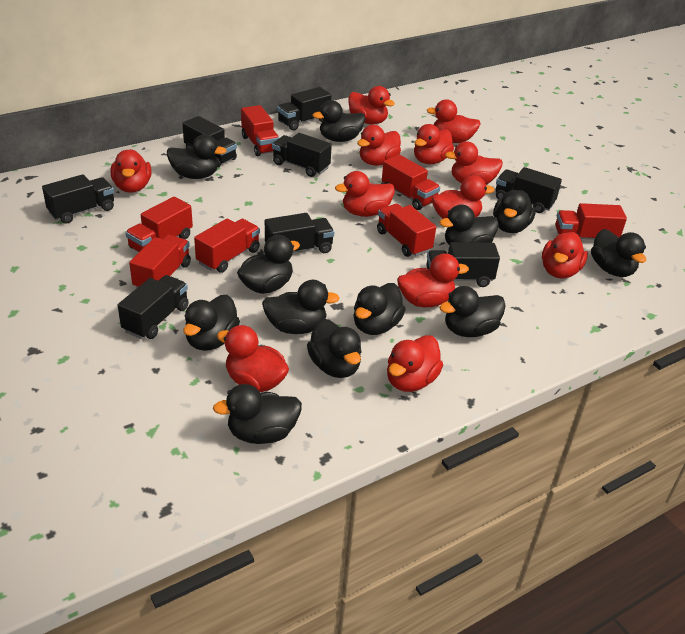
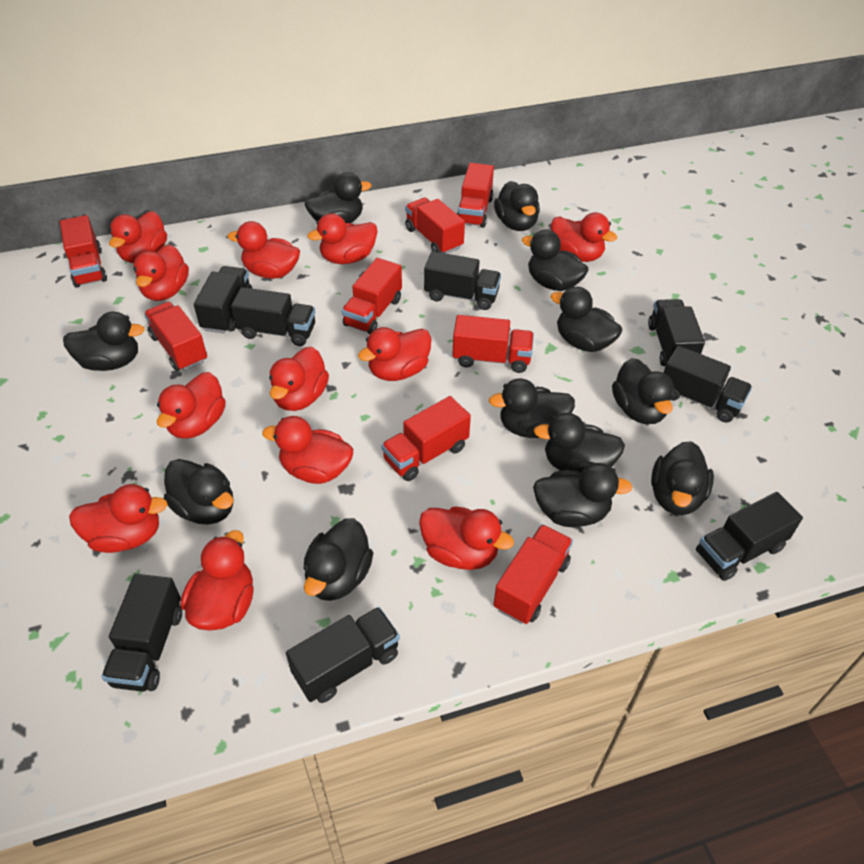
red truck: 7 -> 8

